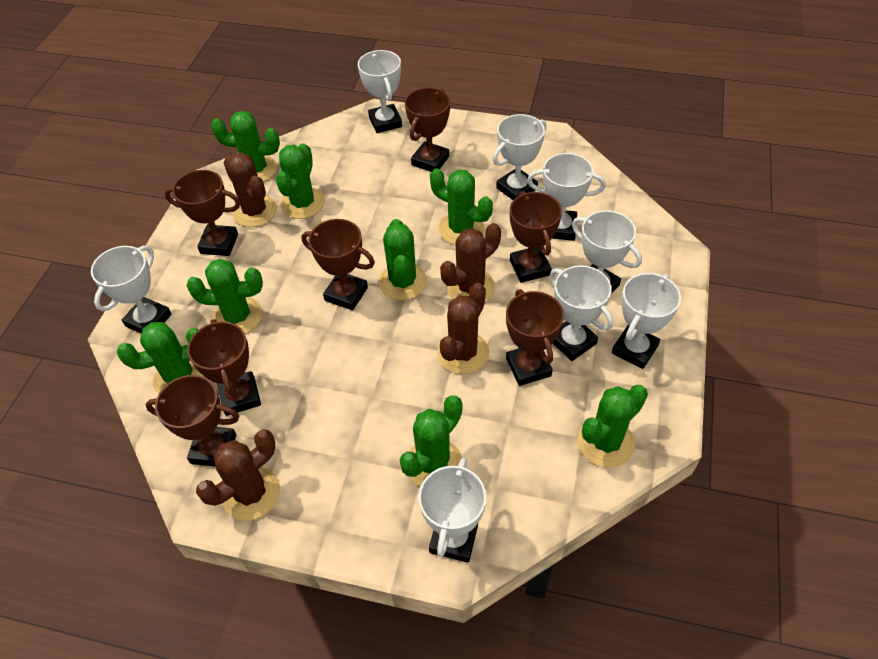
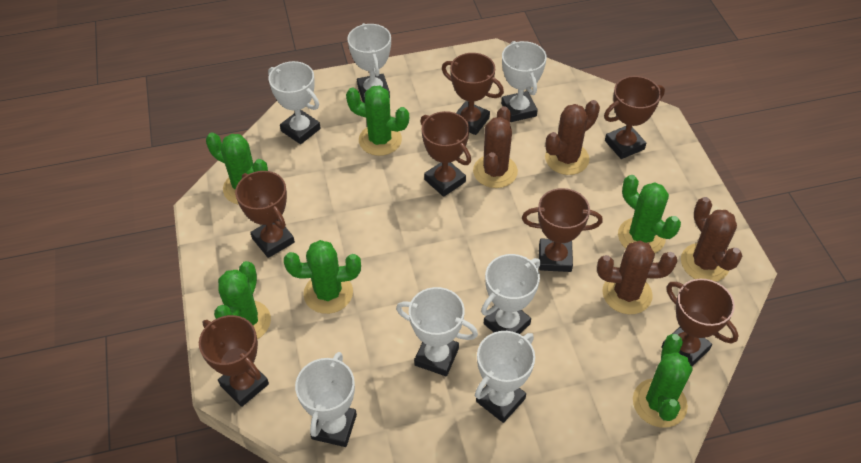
green cactus: 8 -> 6
white trophy: 8 -> 7

